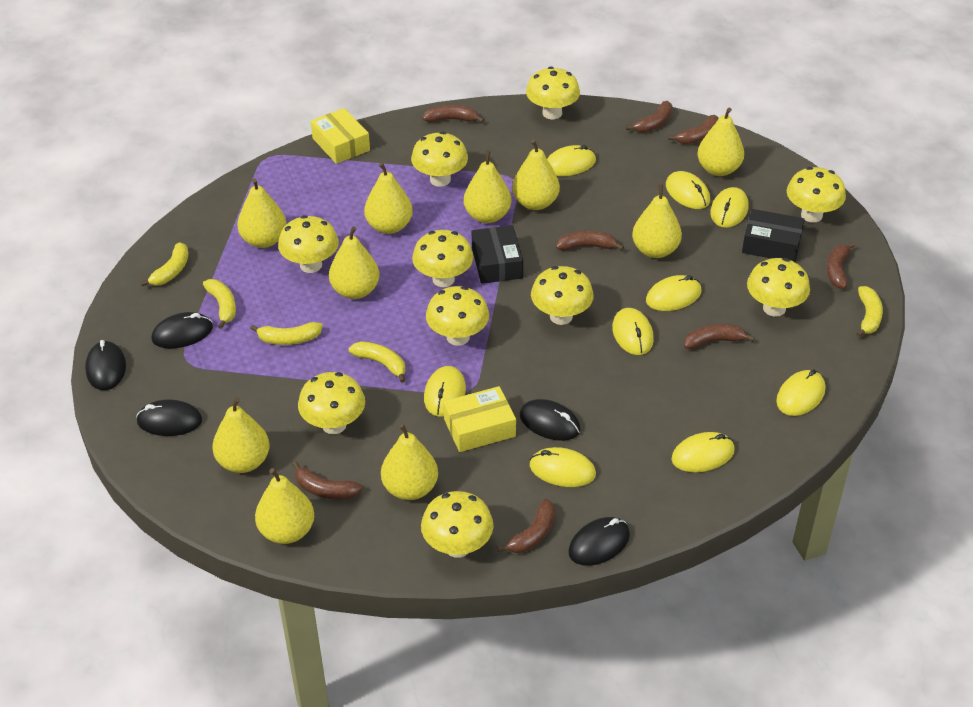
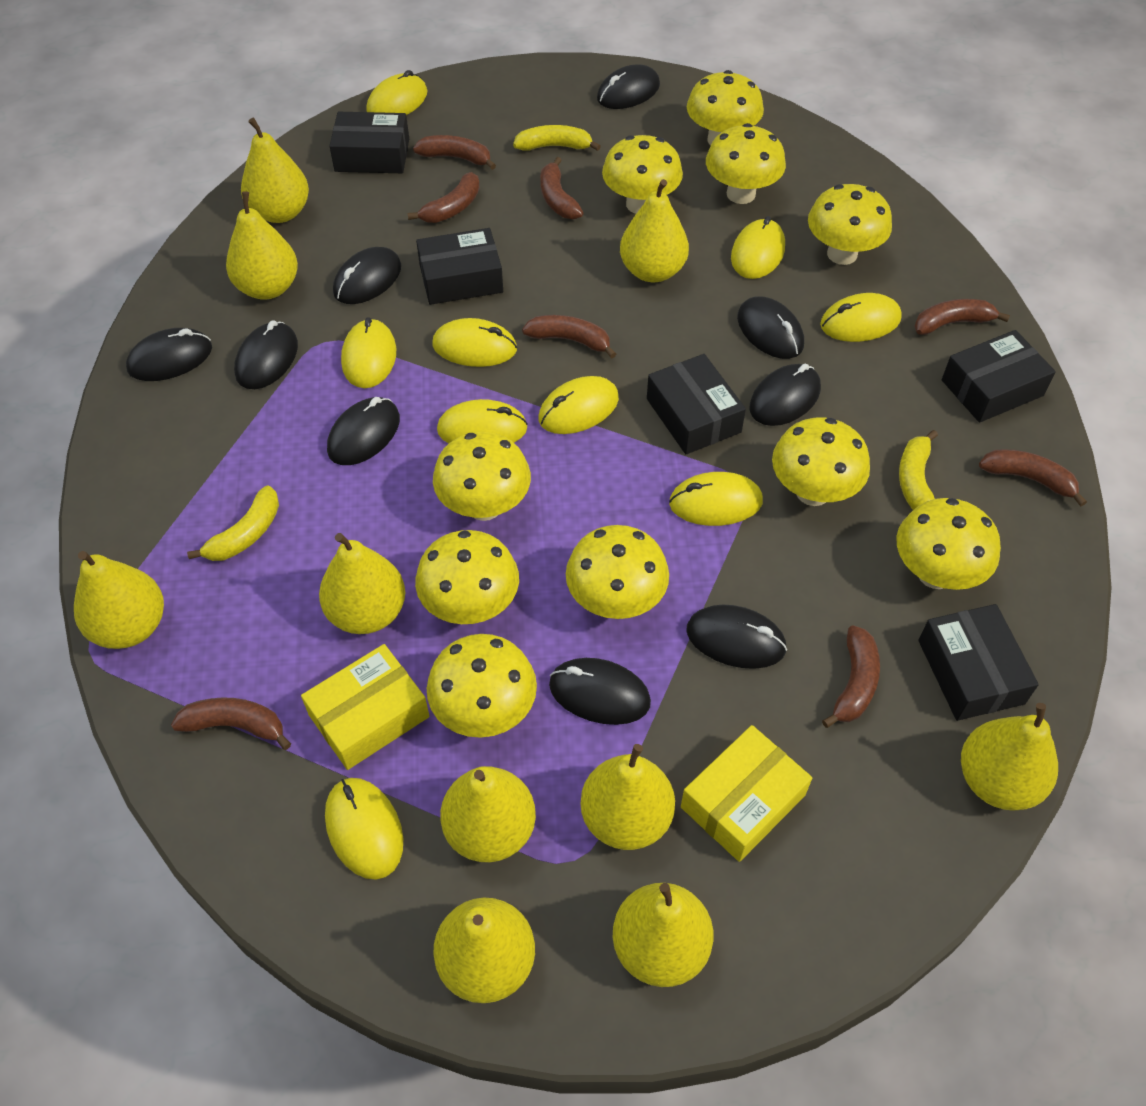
black box: 2 -> 5
black mouse: 5 -> 9
yellow banana: 5 -> 3

